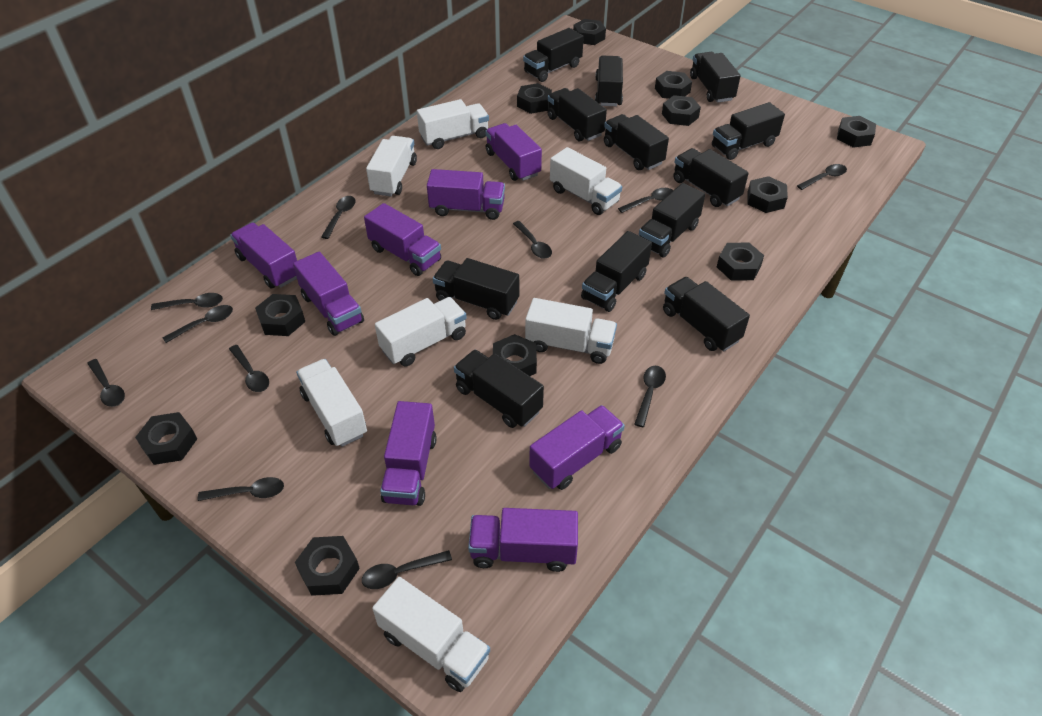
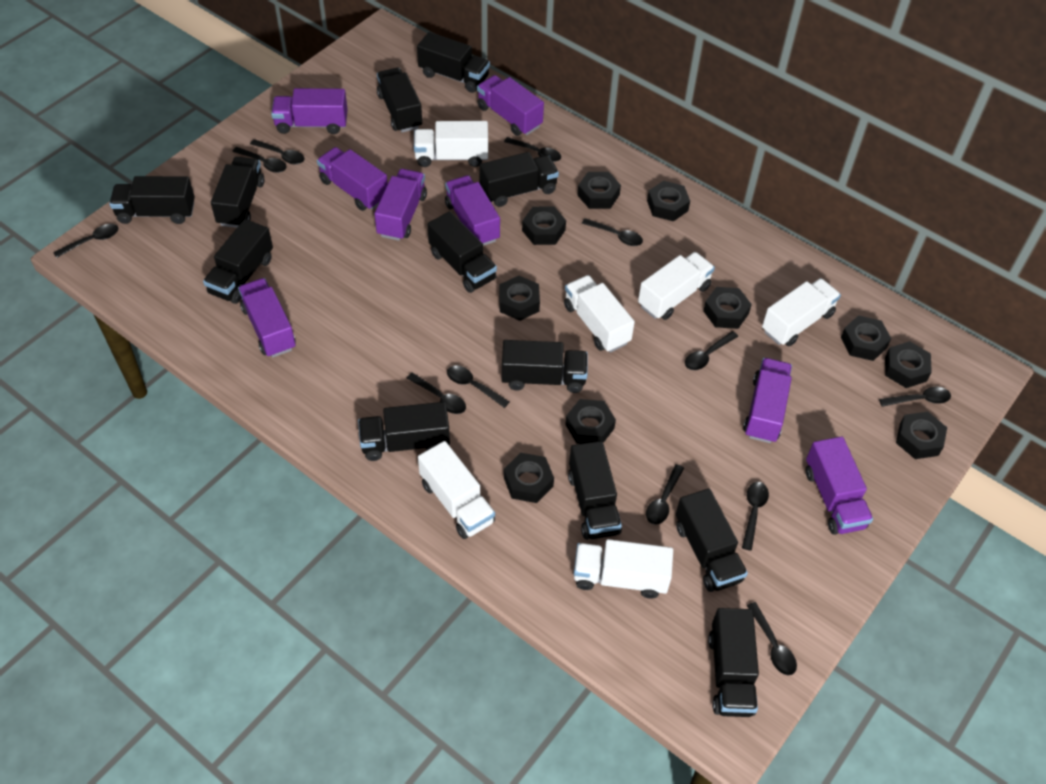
black nut: 11 -> 10
black spoon: 11 -> 12
white truck: 7 -> 6

